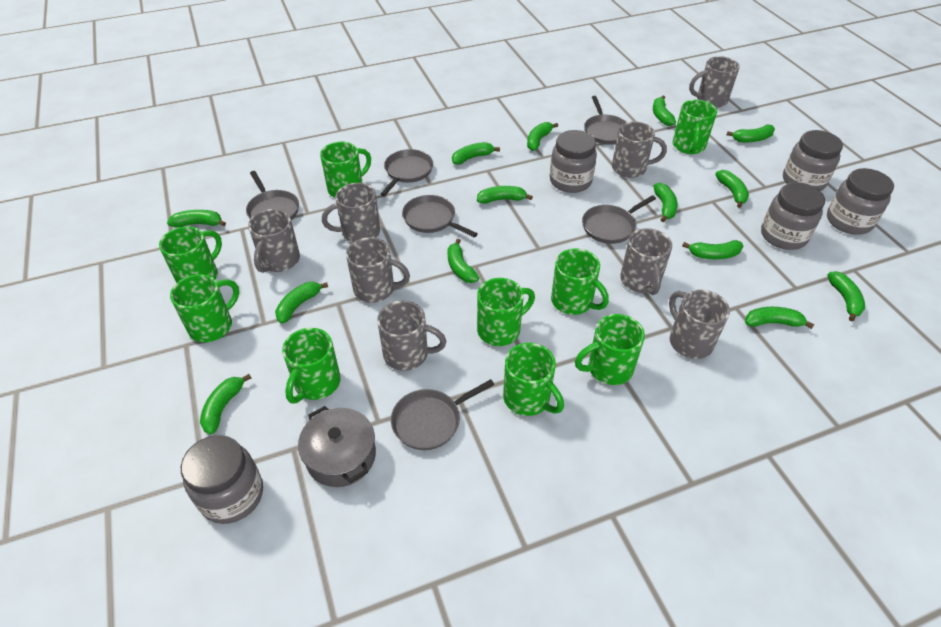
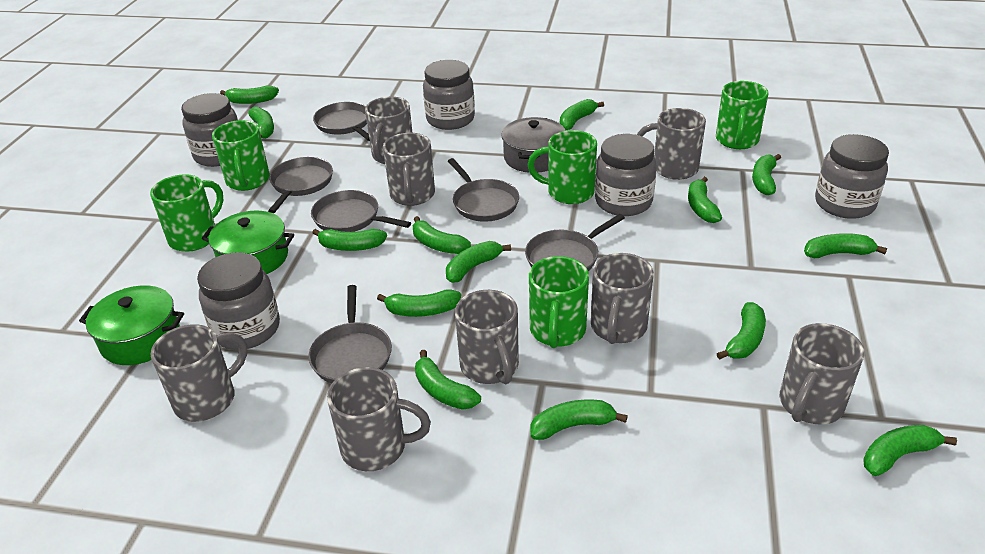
green mug: 9 -> 5
green pot: 0 -> 2

